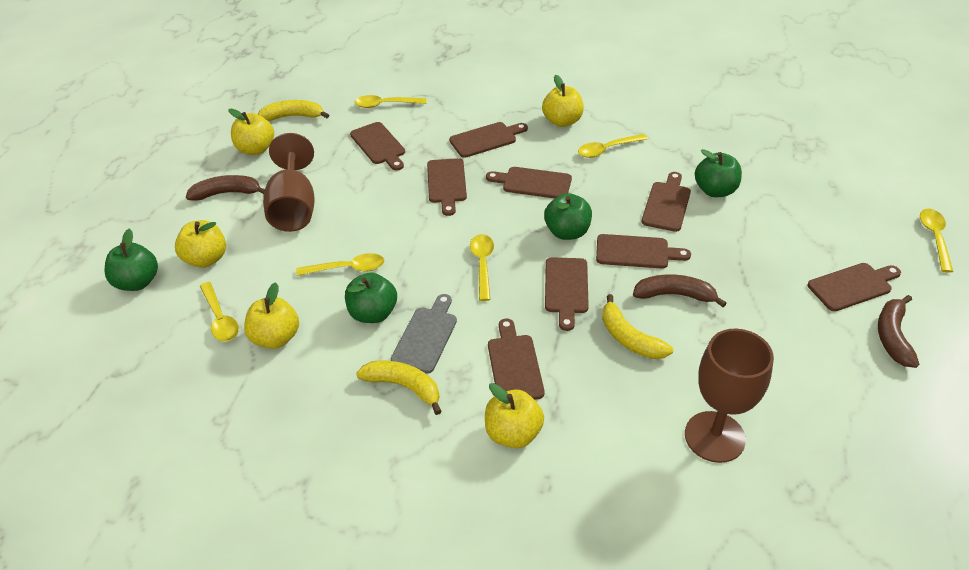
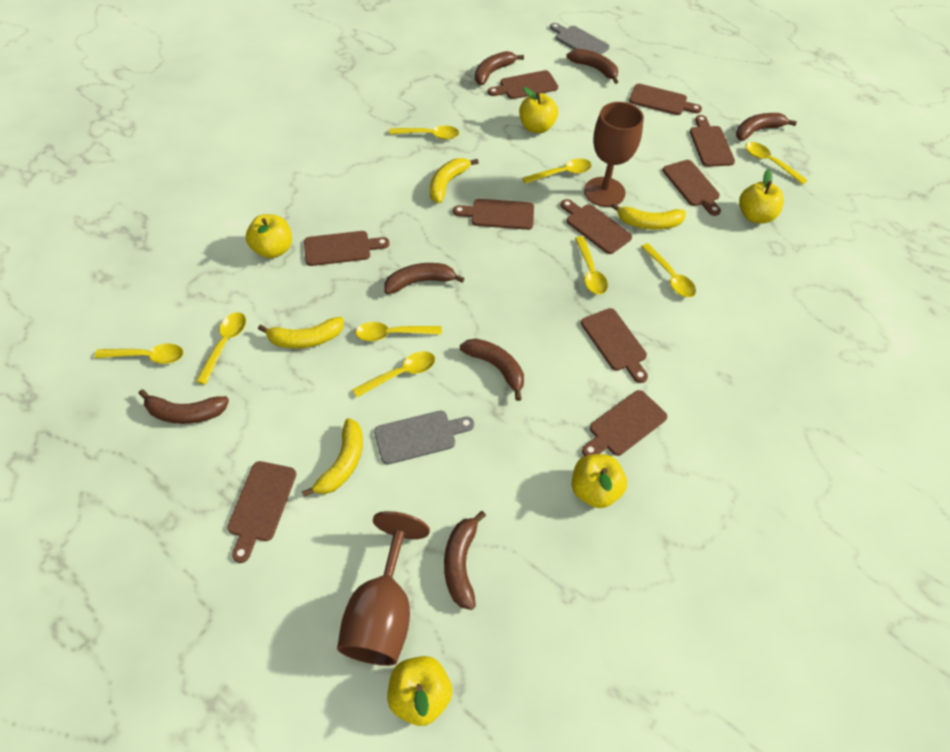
brown banana: 3 -> 7
brown cutting board: 9 -> 10
green apple: 4 -> 0
grey cutting board: 1 -> 2
yellow banana: 3 -> 4
yellow spoon: 6 -> 9

